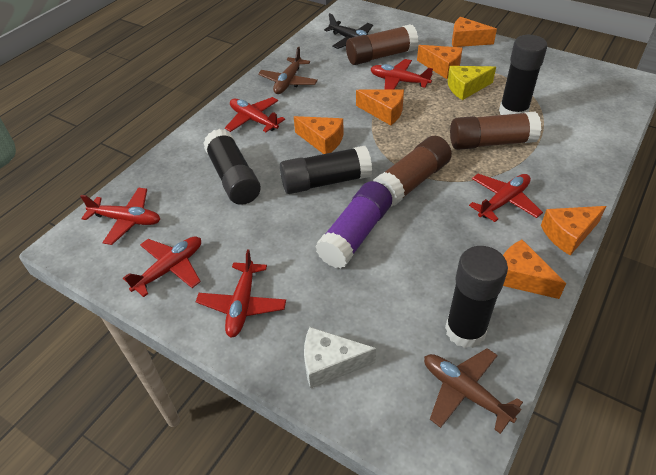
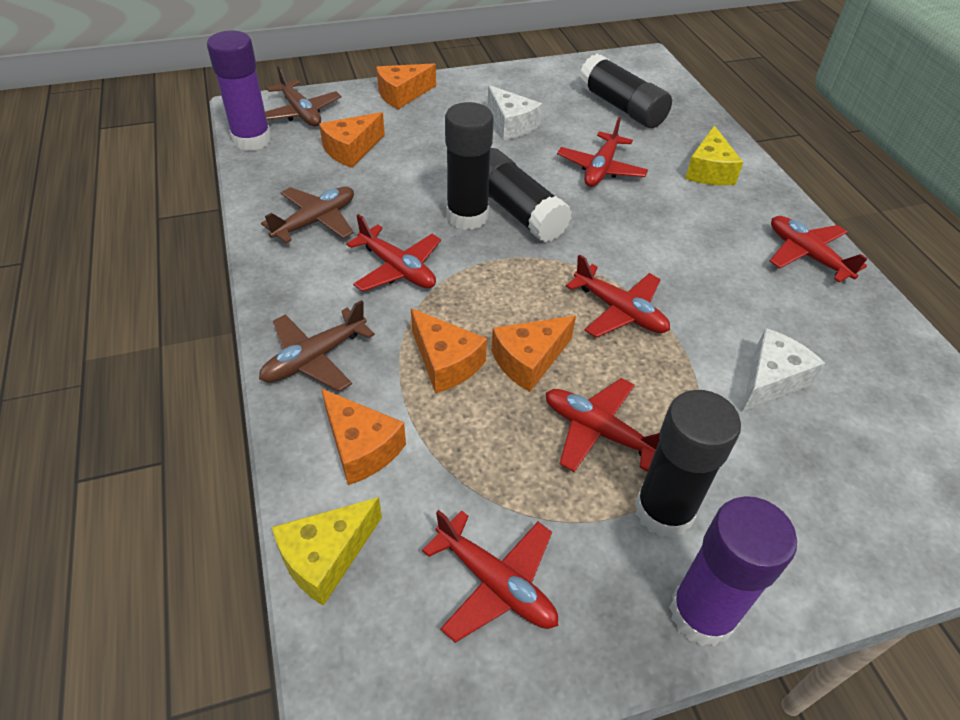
black plane: 1 -> 0
brown glue stick: 3 -> 0
brown plane: 2 -> 3
orange cheese: 6 -> 5
purple glue stick: 1 -> 2
white cheese: 1 -> 2
yellow cheese: 1 -> 2

